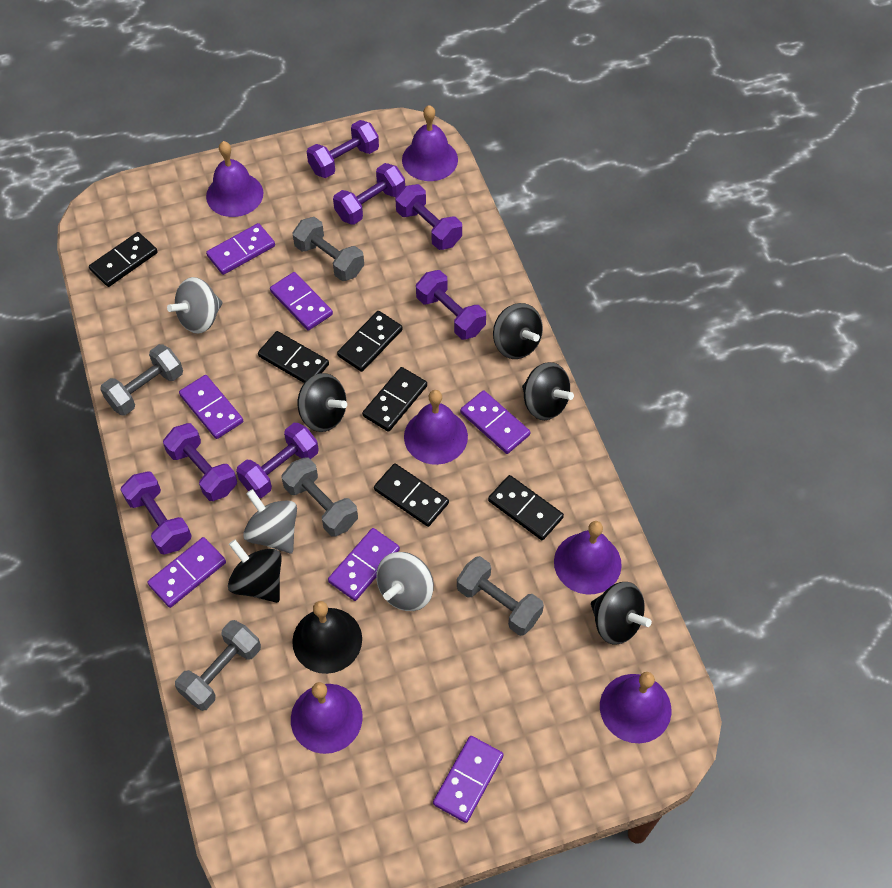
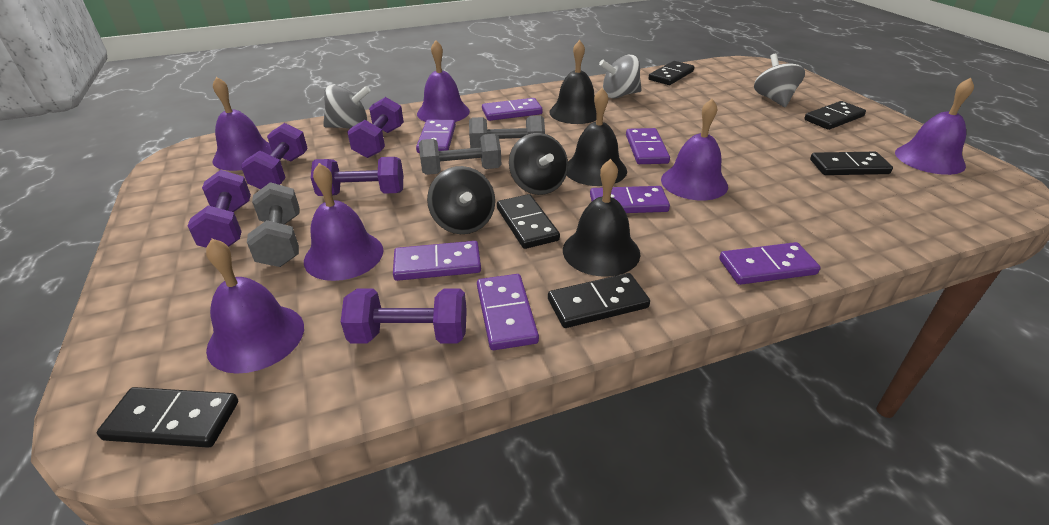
black bell: 1 -> 3
black spinning top: 5 -> 2
grey dumbbell: 5 -> 3
purple dumbbell: 7 -> 5

